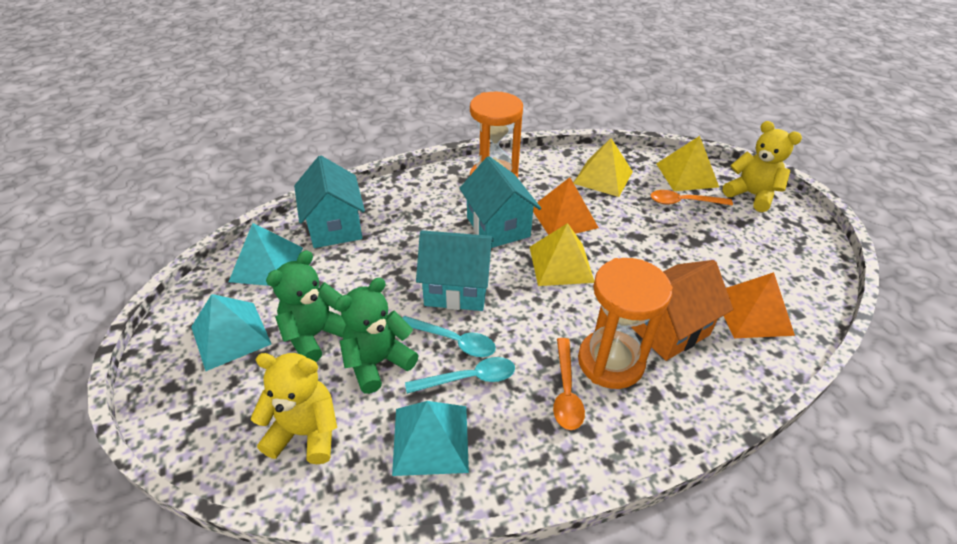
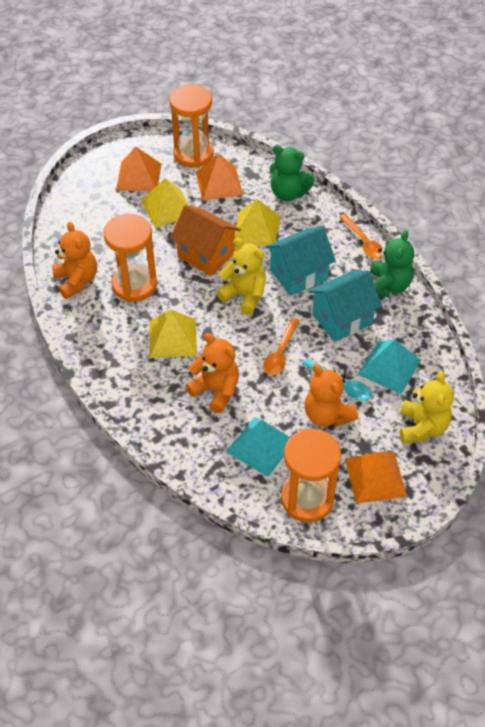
orange hourglass: 2 -> 3
orange pyramid: 2 -> 3
orange teddy bear: 0 -> 3
turquoise house: 3 -> 2
turquoise pyramid: 3 -> 2
turquoise spoon: 2 -> 1

